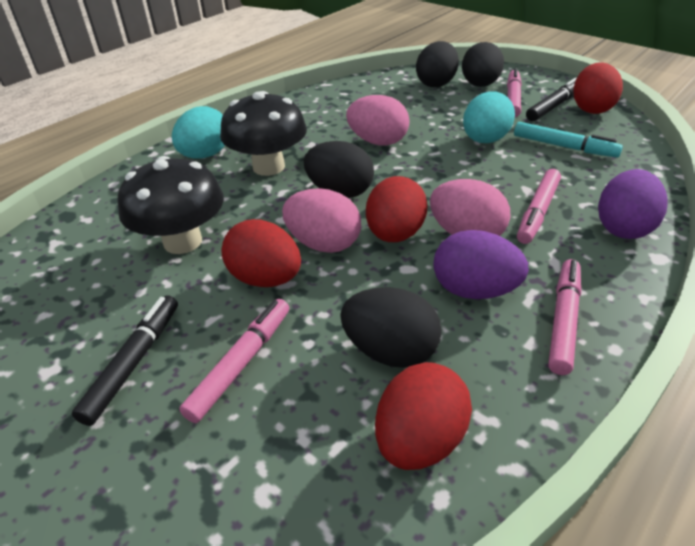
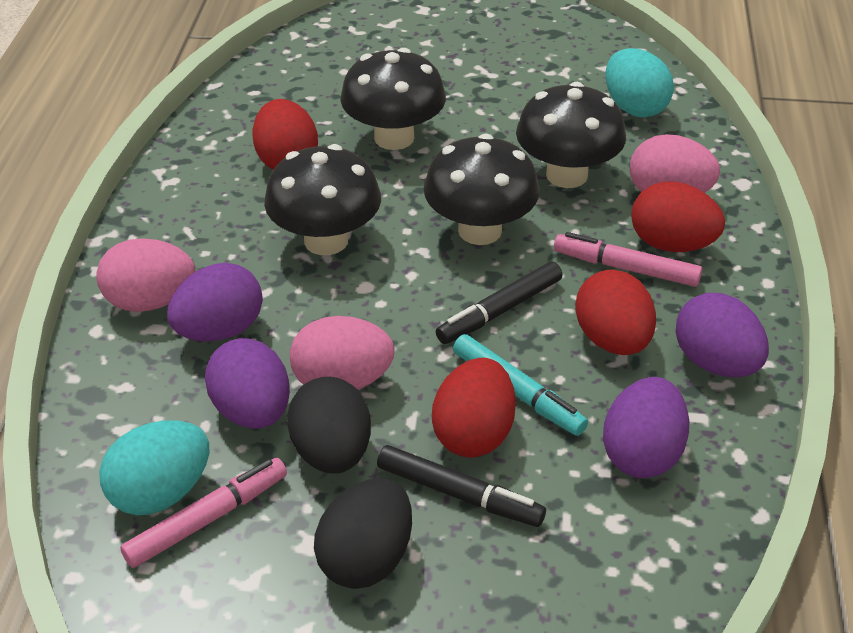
black egg: 4 -> 2
black mushroom: 2 -> 4
pink marker: 4 -> 2
purple egg: 2 -> 4

